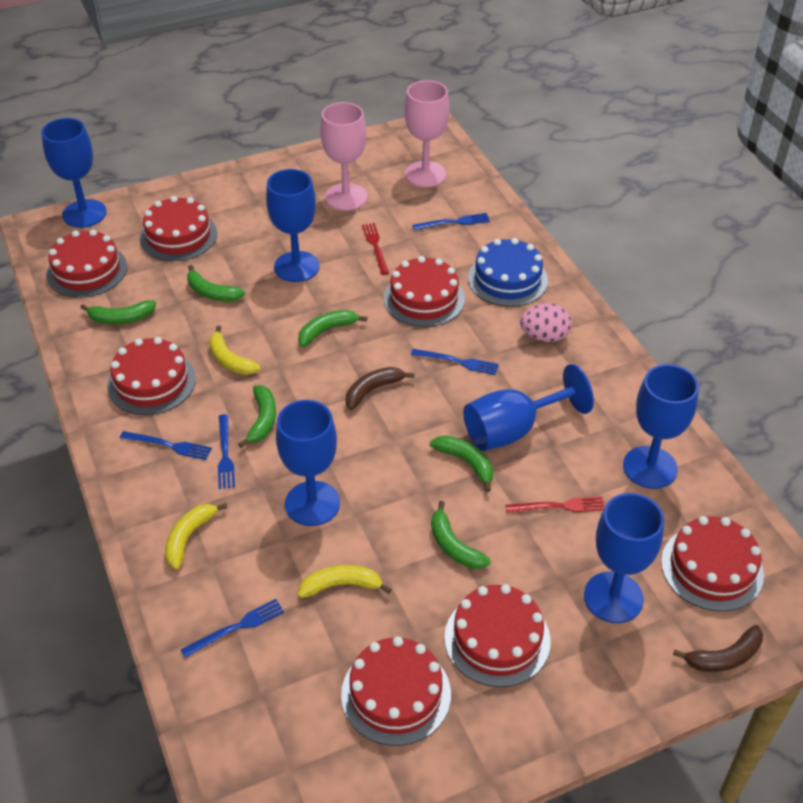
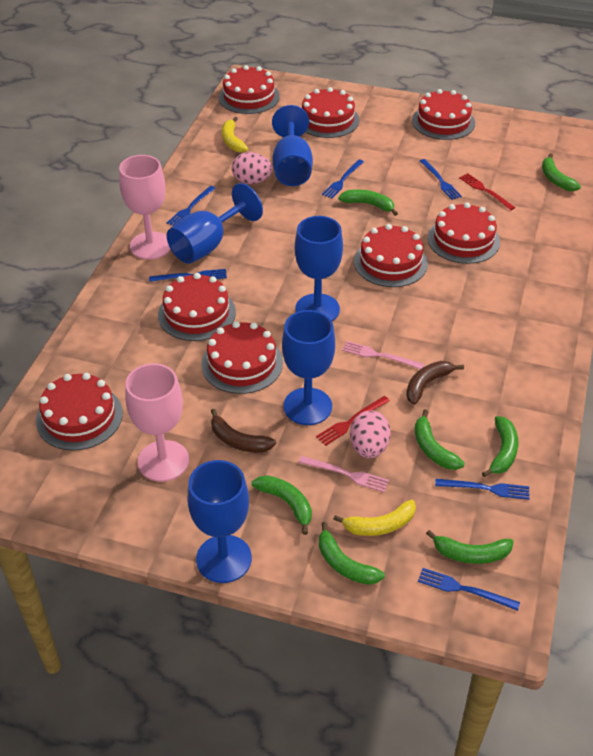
blue cake: 1 -> 0
blue fork: 5 -> 6
blue goblet: 6 -> 5
green banana: 6 -> 7
pink egg: 1 -> 2
pink fork: 0 -> 2
red cake: 7 -> 8
yellow banana: 3 -> 2

